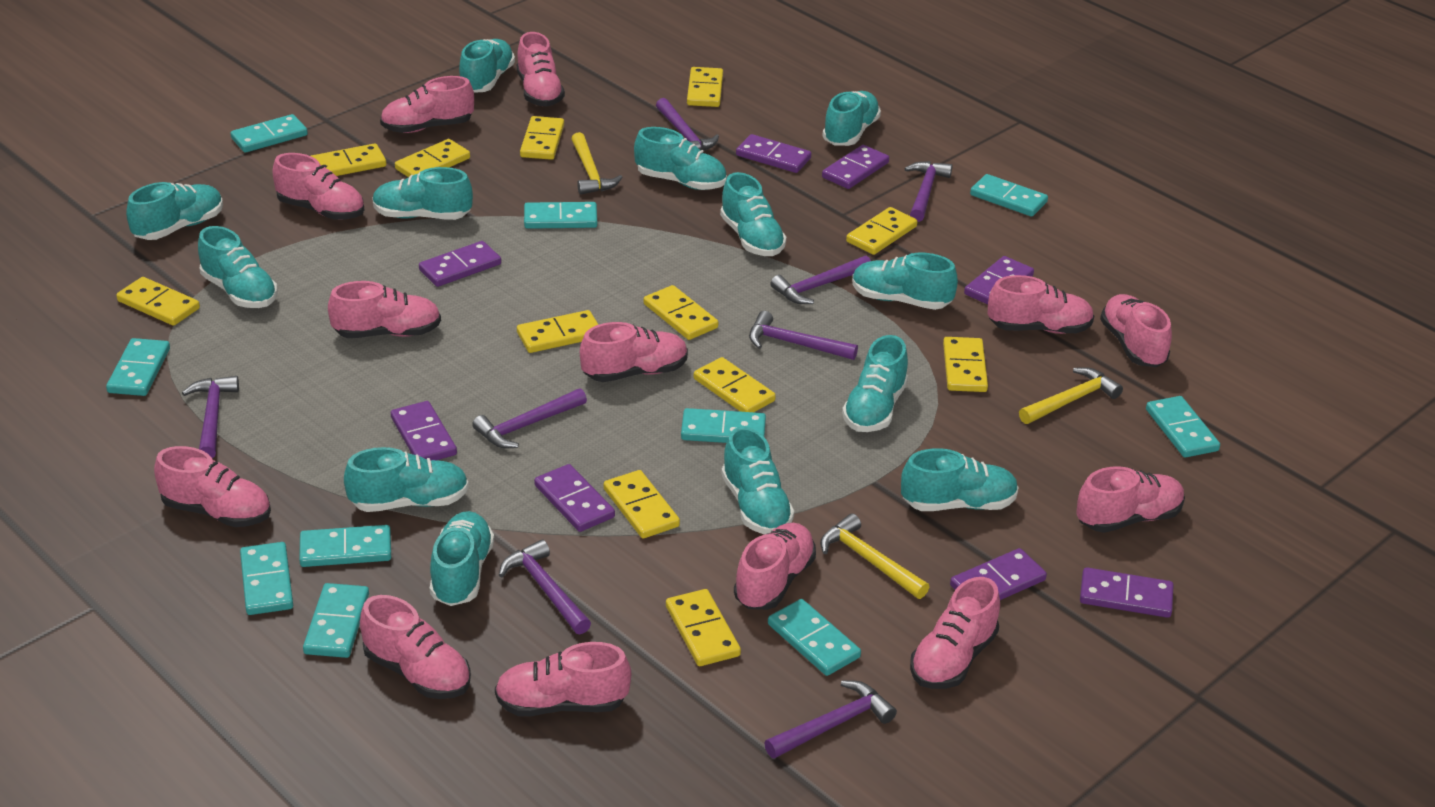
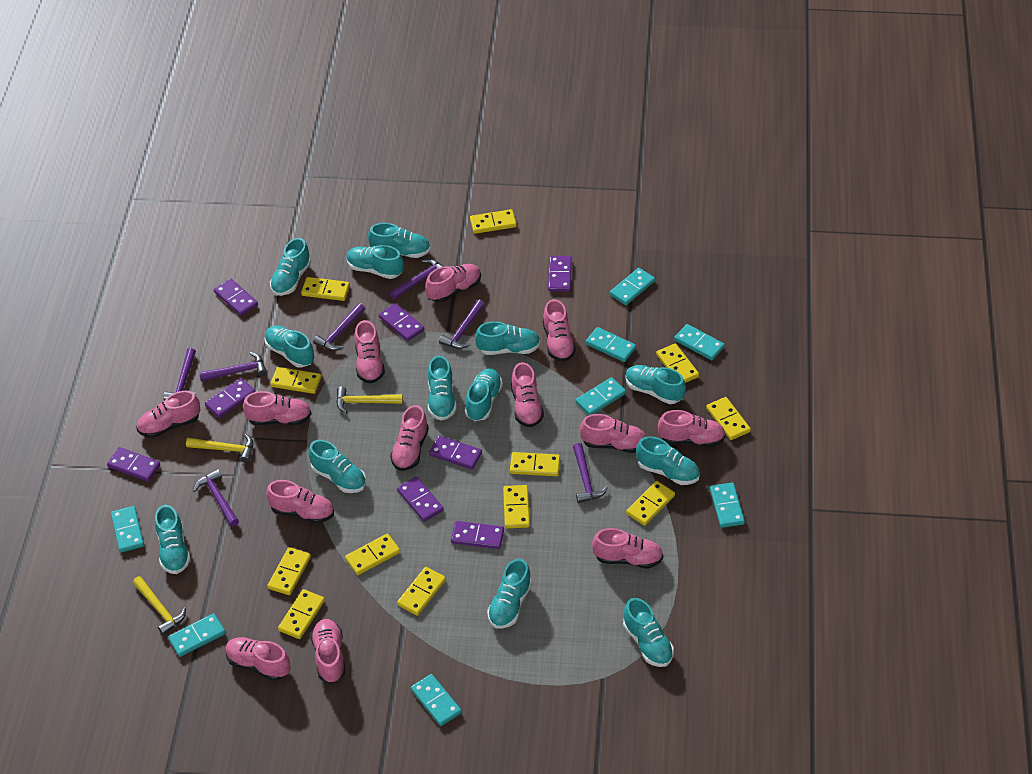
purple hammer: 8 -> 7
turquoise domino: 10 -> 8

